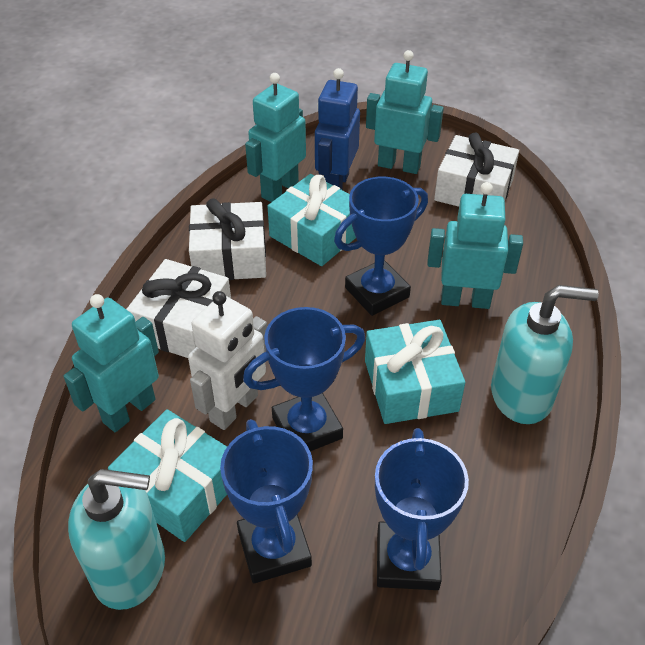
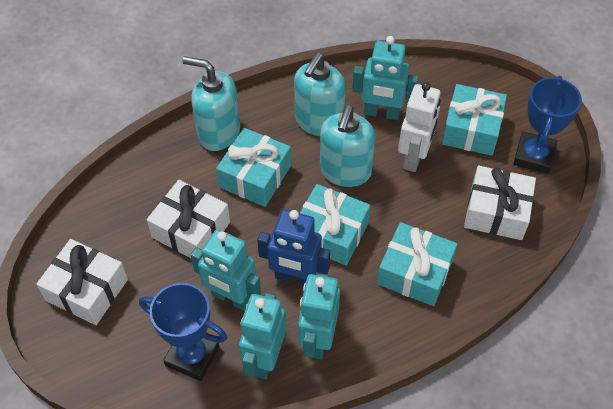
blue trophy: 4 -> 2
turquoise gift: 3 -> 4
turquoise soap dispenser: 2 -> 3

